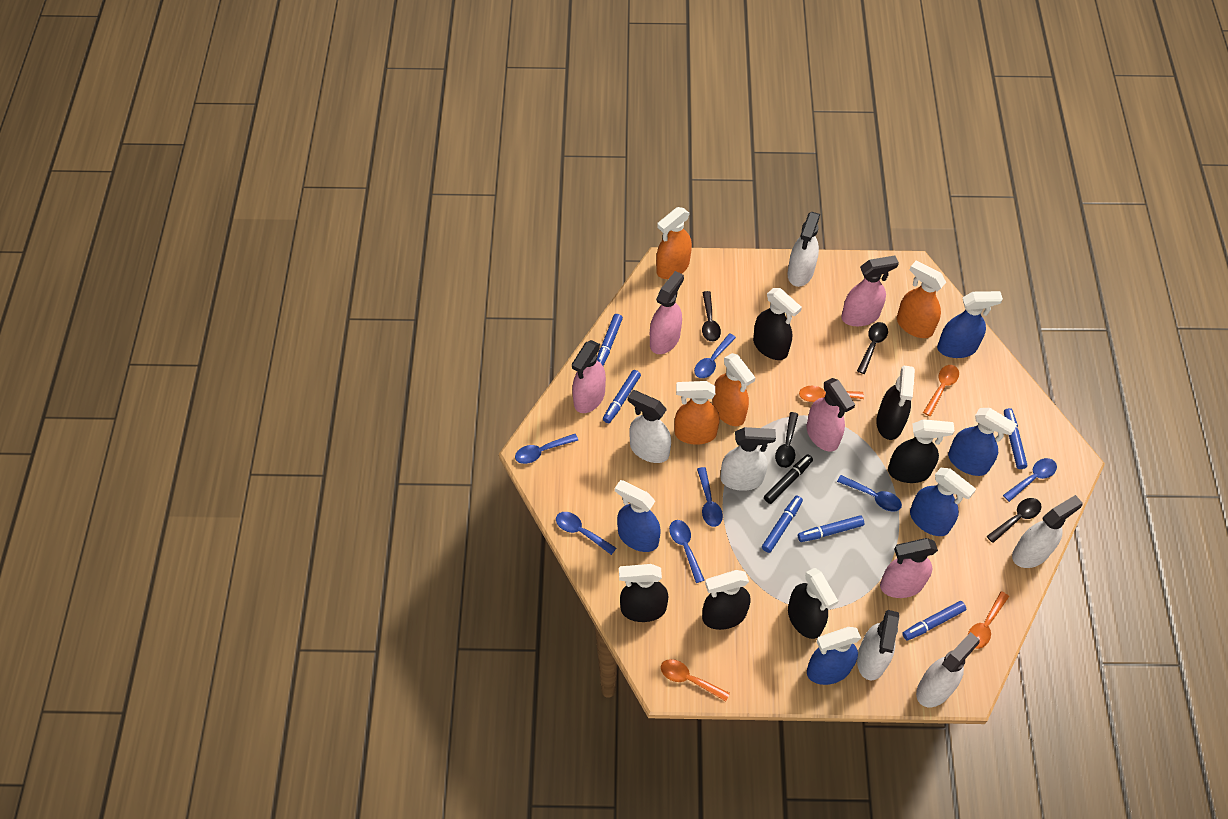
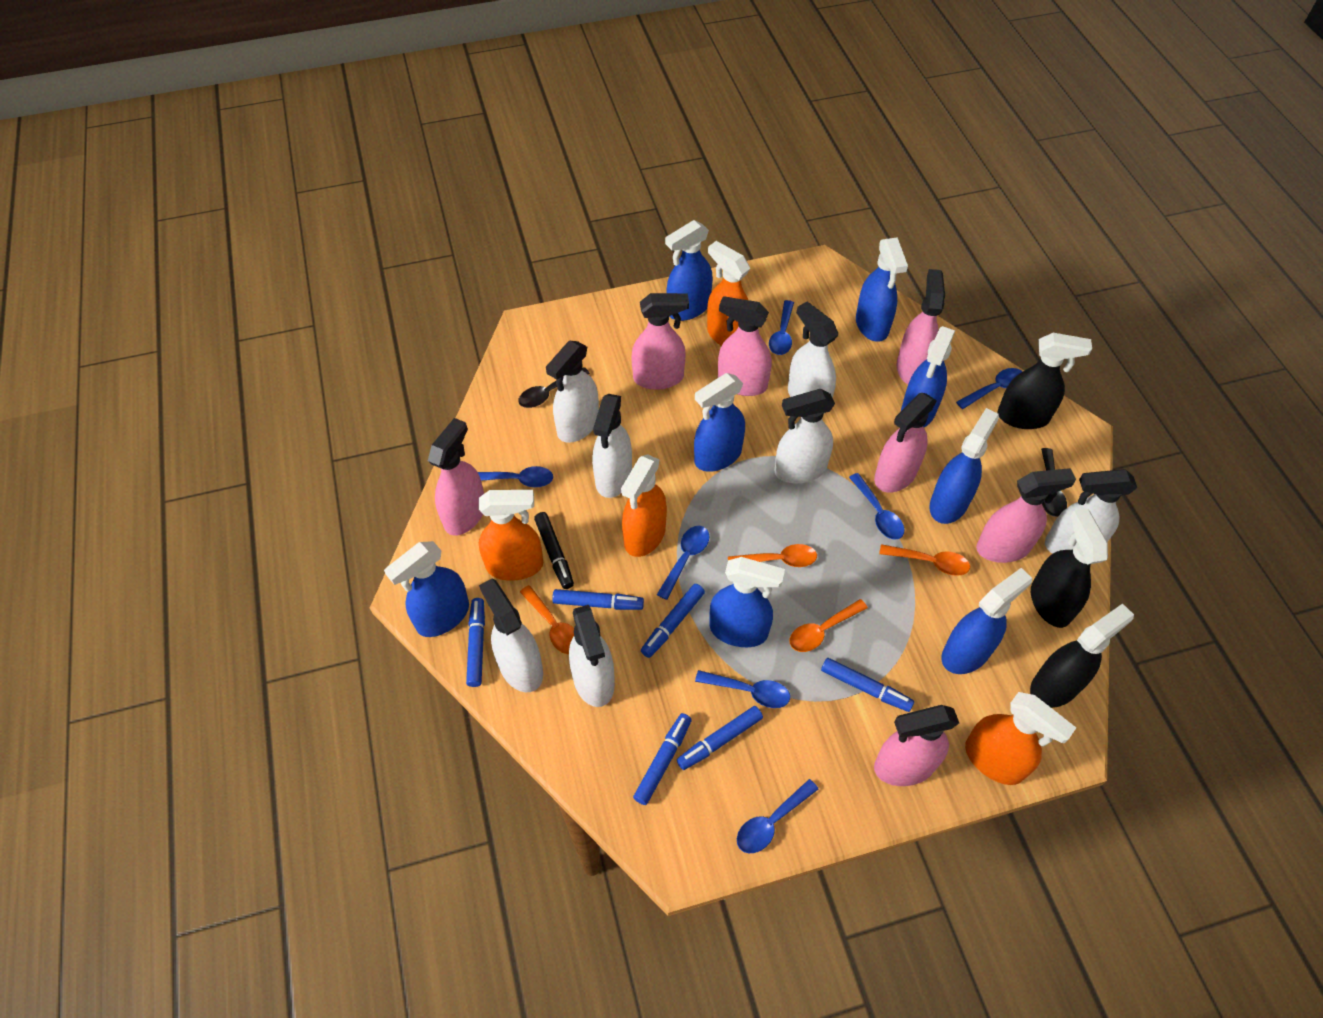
black spoon: 4 -> 2
black spray bottle: 6 -> 3
blue spray bottle: 5 -> 8
pink spray bottle: 5 -> 7
white spray bottle: 6 -> 7

